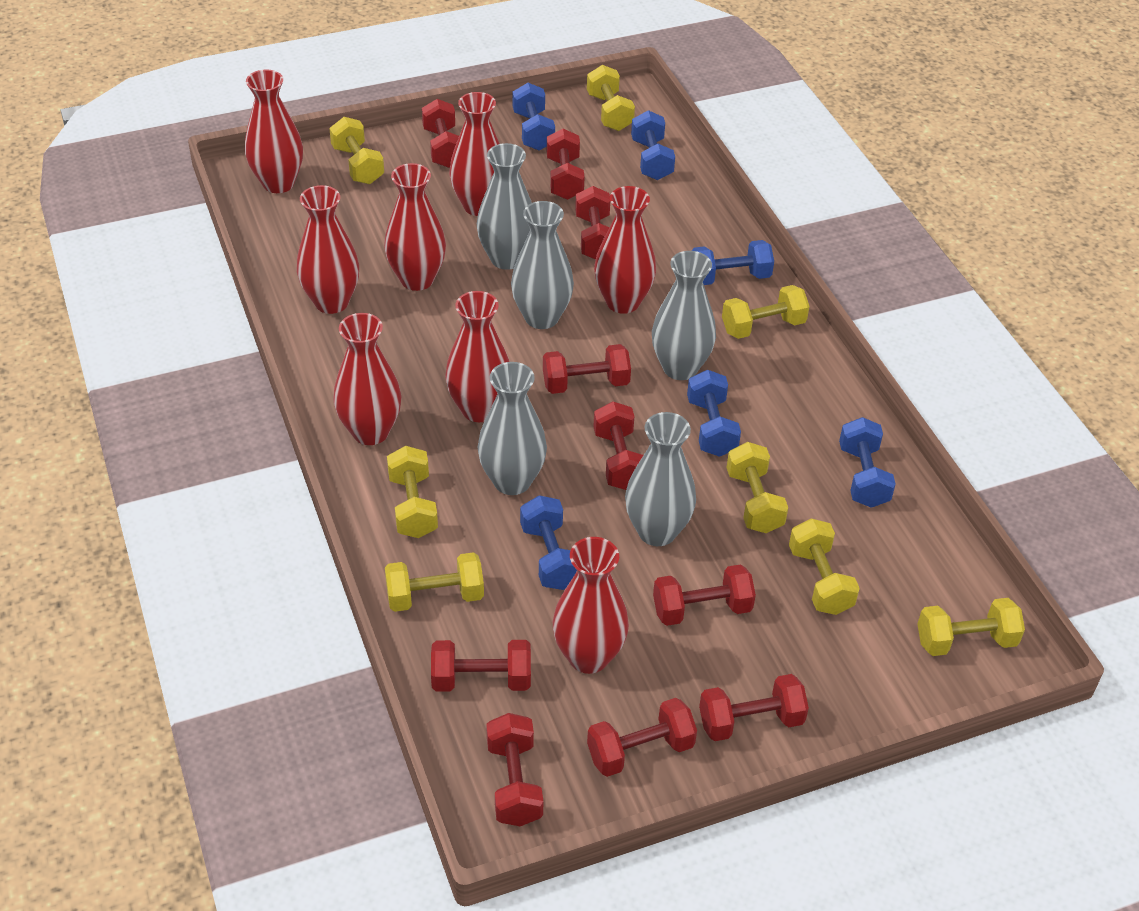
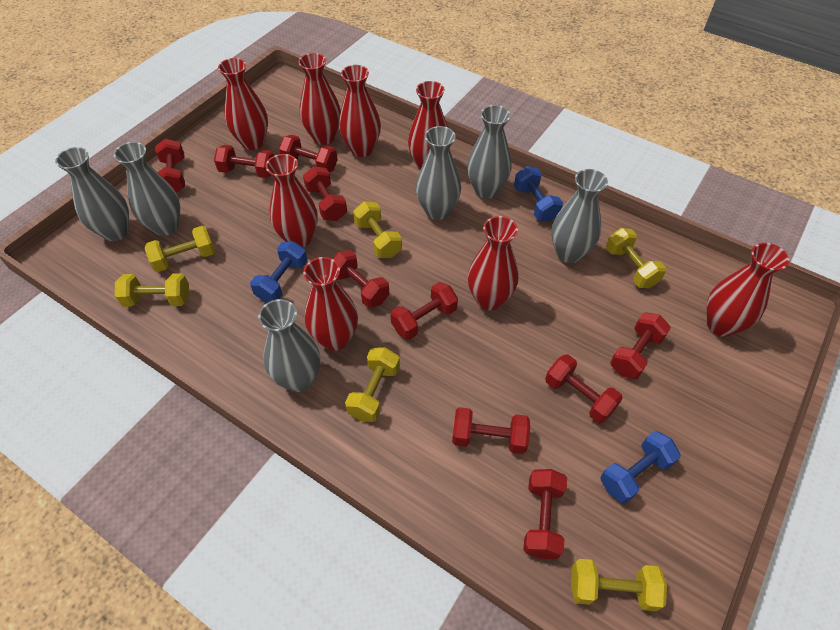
blue dumbbell: 6 -> 3
grey vase: 5 -> 6
yellow dumbbell: 8 -> 6

